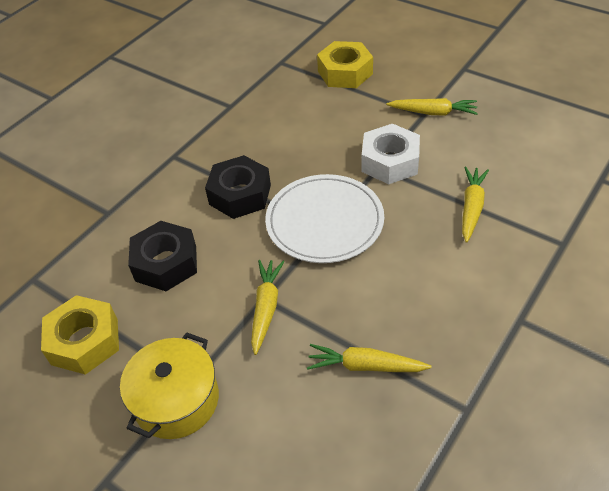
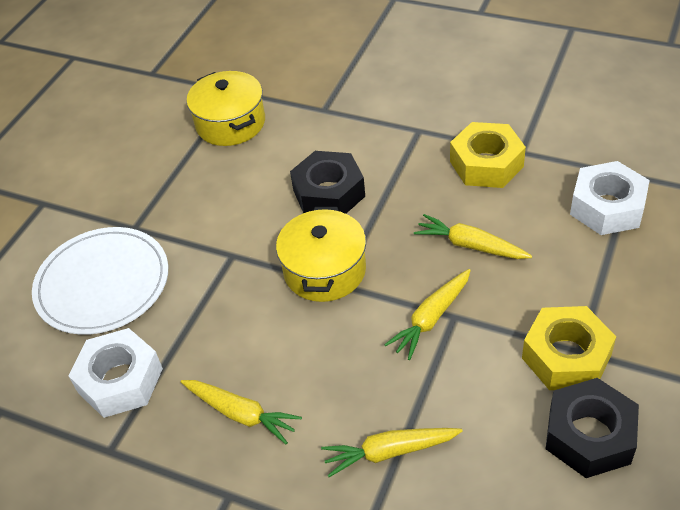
white nut: 1 -> 2
yellow pot: 1 -> 2

